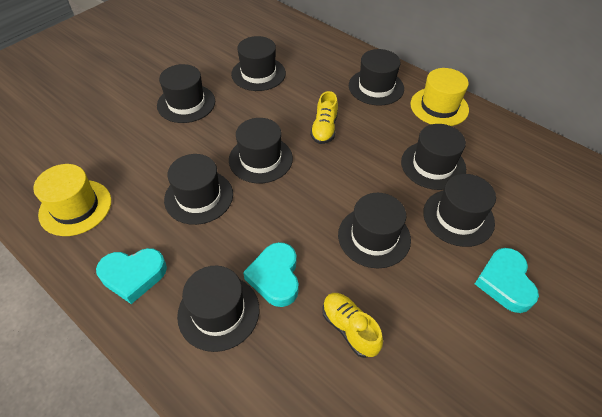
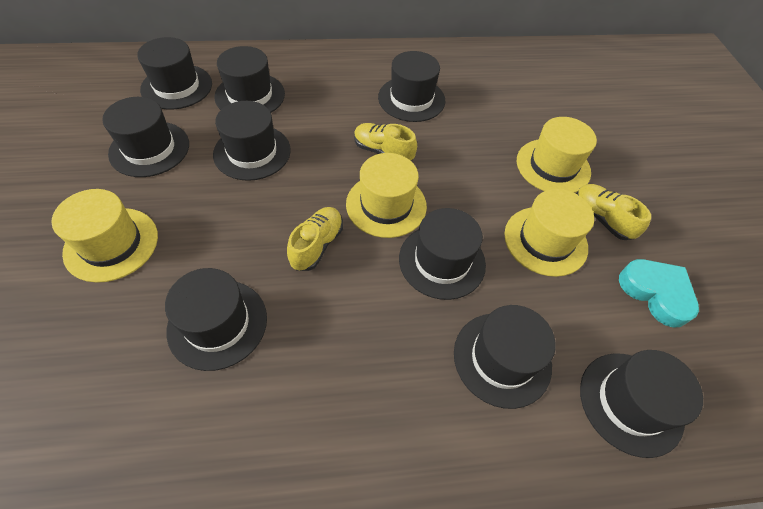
turquoise heart: 3 -> 1
yellow hat: 2 -> 4
yellow shoe: 2 -> 3

